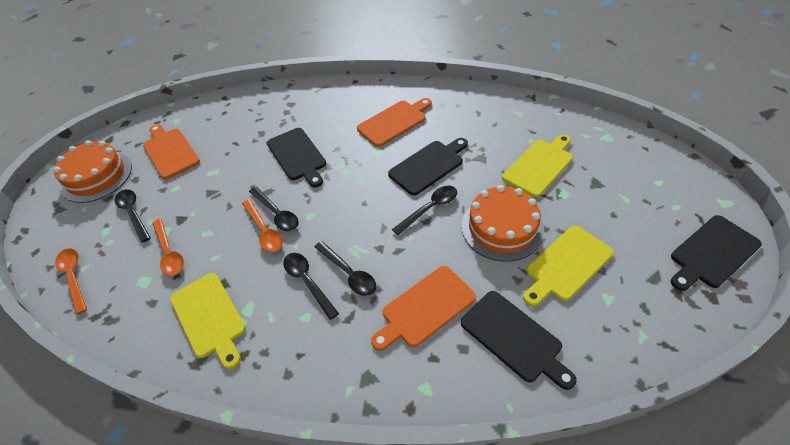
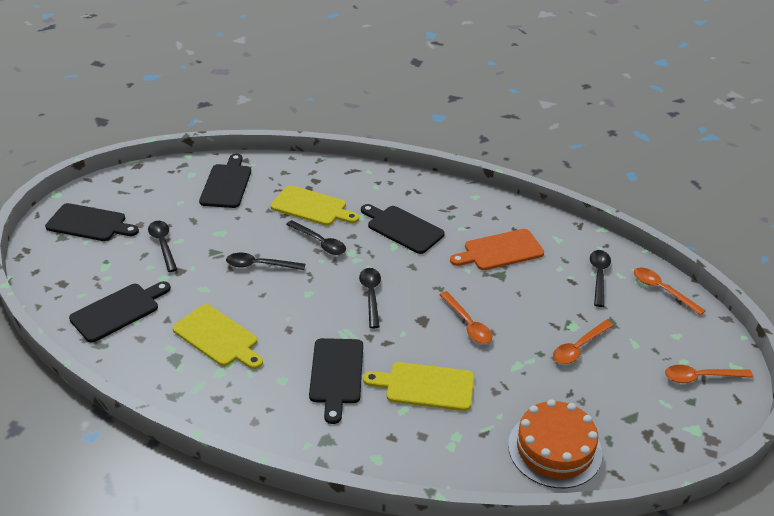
black cutting board: 4 -> 5
orange cake: 2 -> 1
orange cutting board: 3 -> 1
orange spoon: 3 -> 4

